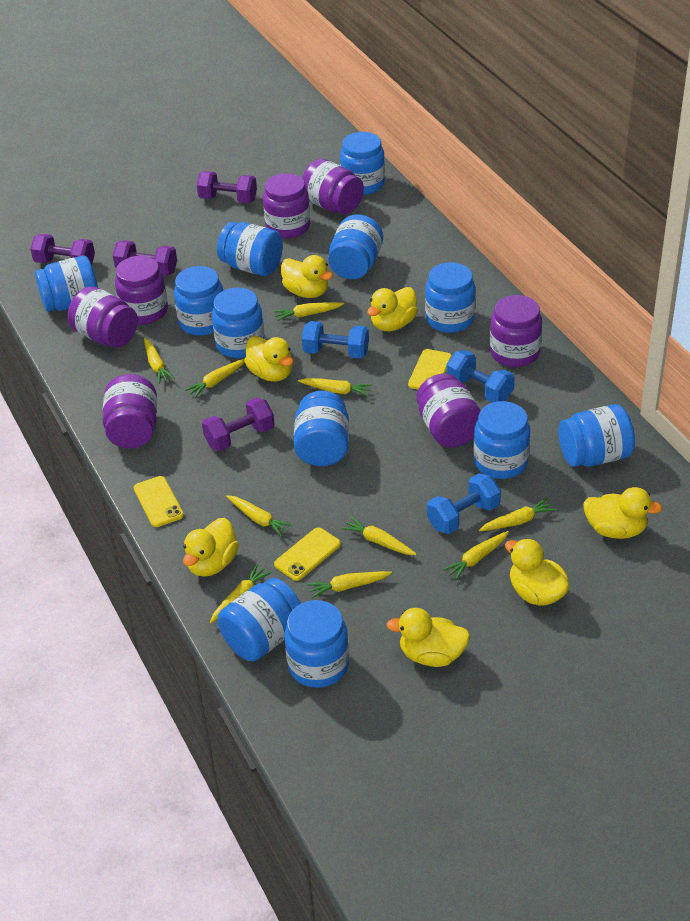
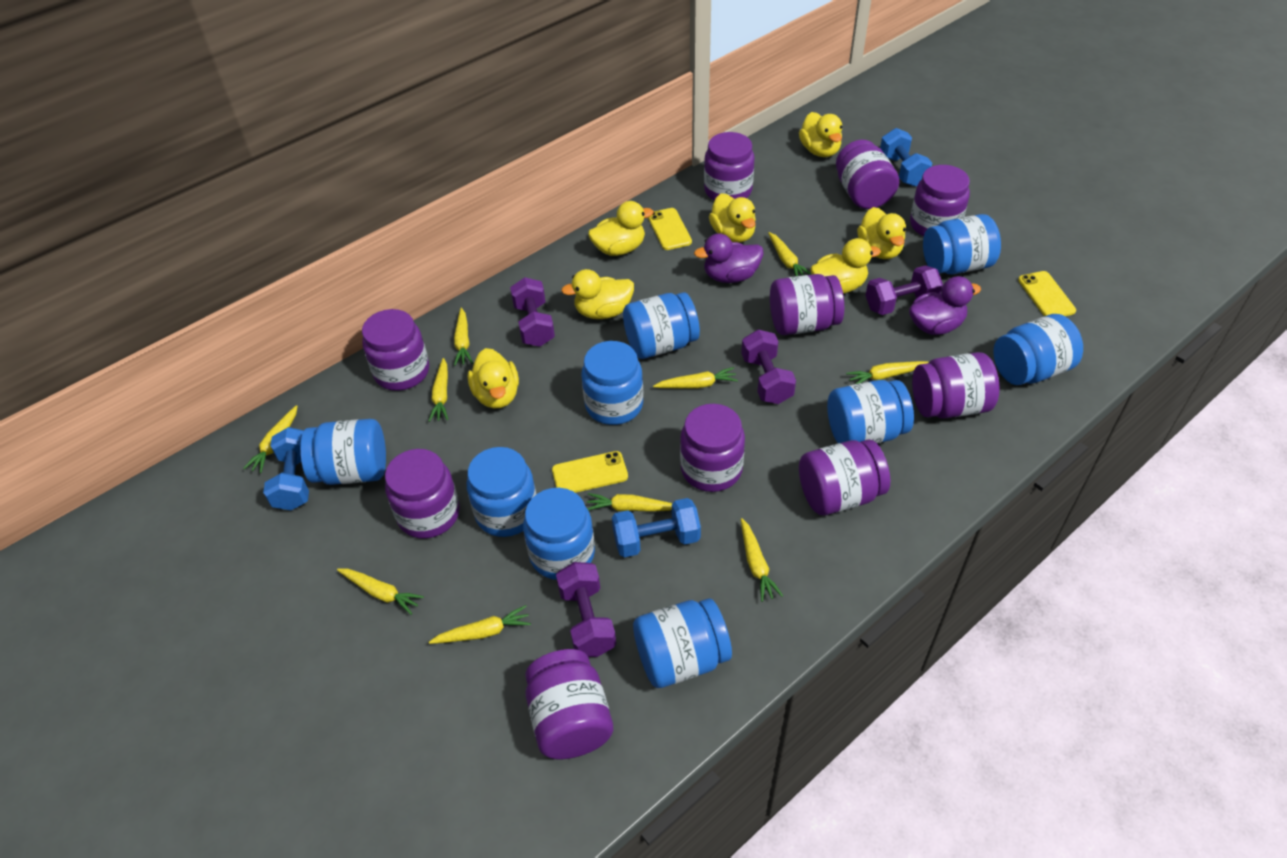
blue jar: 12 -> 9
purple duck: 0 -> 2
purple jar: 7 -> 10

